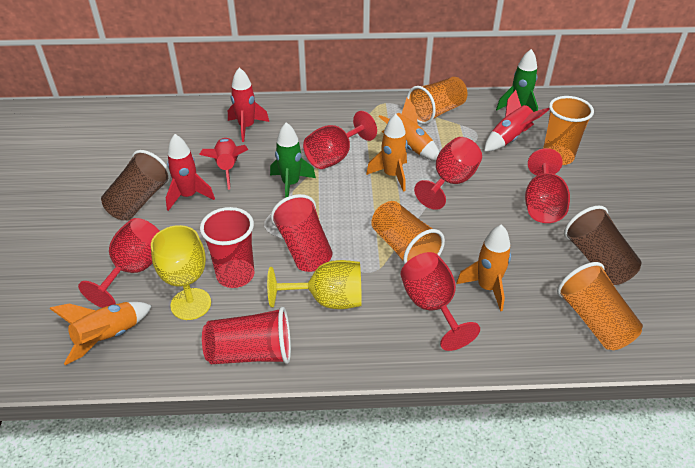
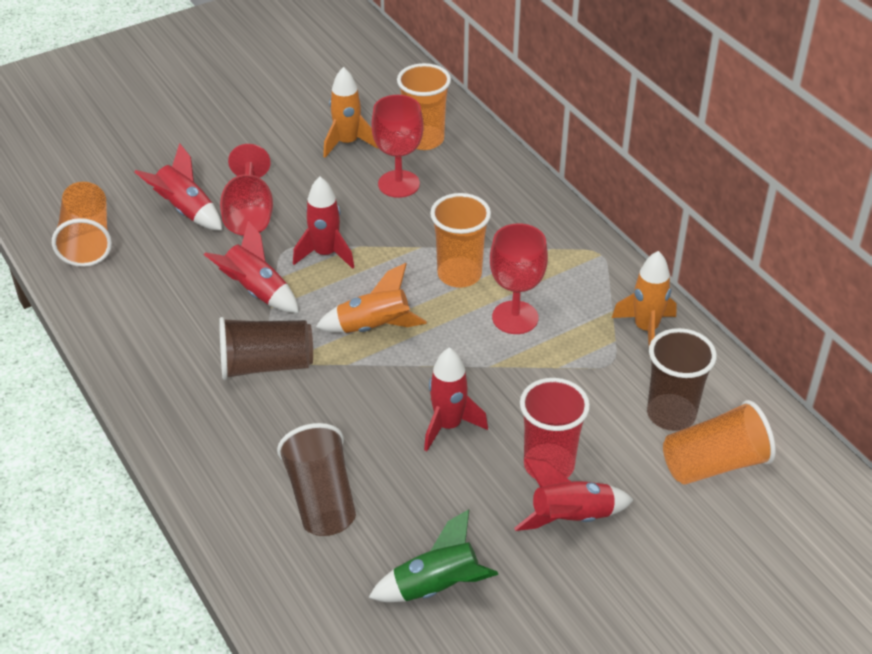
brown cup: 2 -> 3
green rocket: 2 -> 1
orange rocket: 4 -> 3
red cup: 3 -> 1
red goblet: 5 -> 3
red rocket: 4 -> 5
yellow goblet: 2 -> 0

